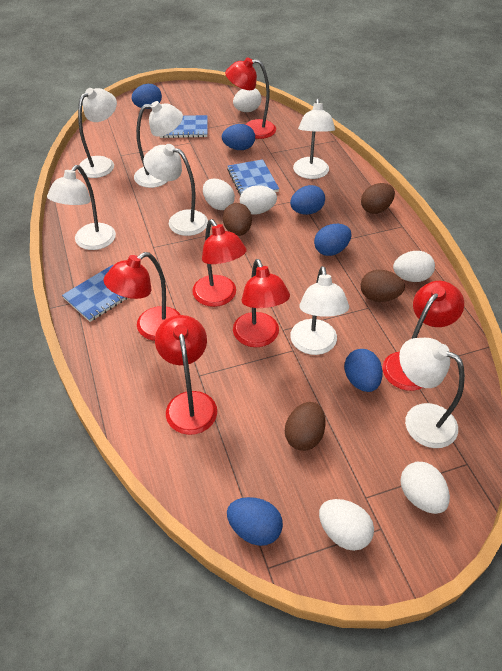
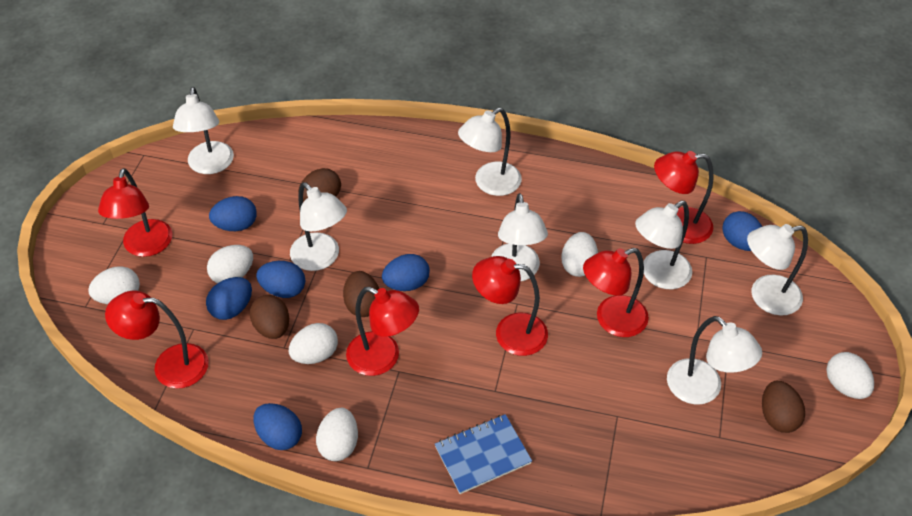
blue notebook: 3 -> 1

